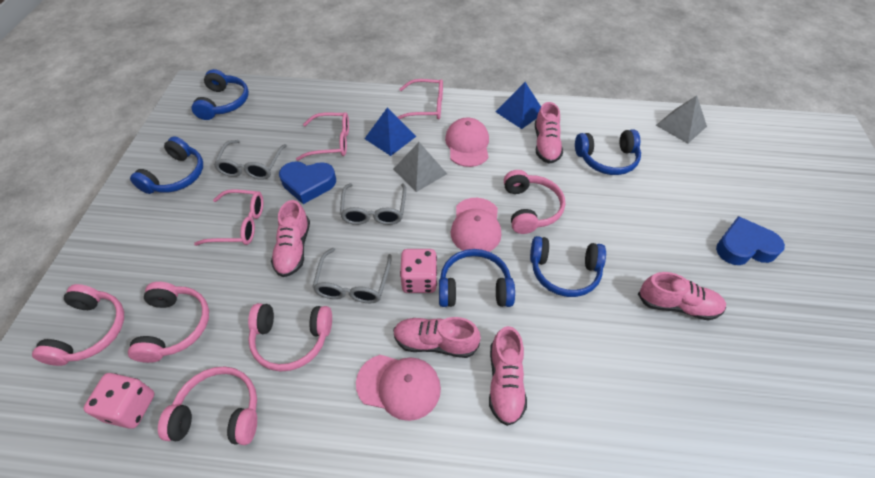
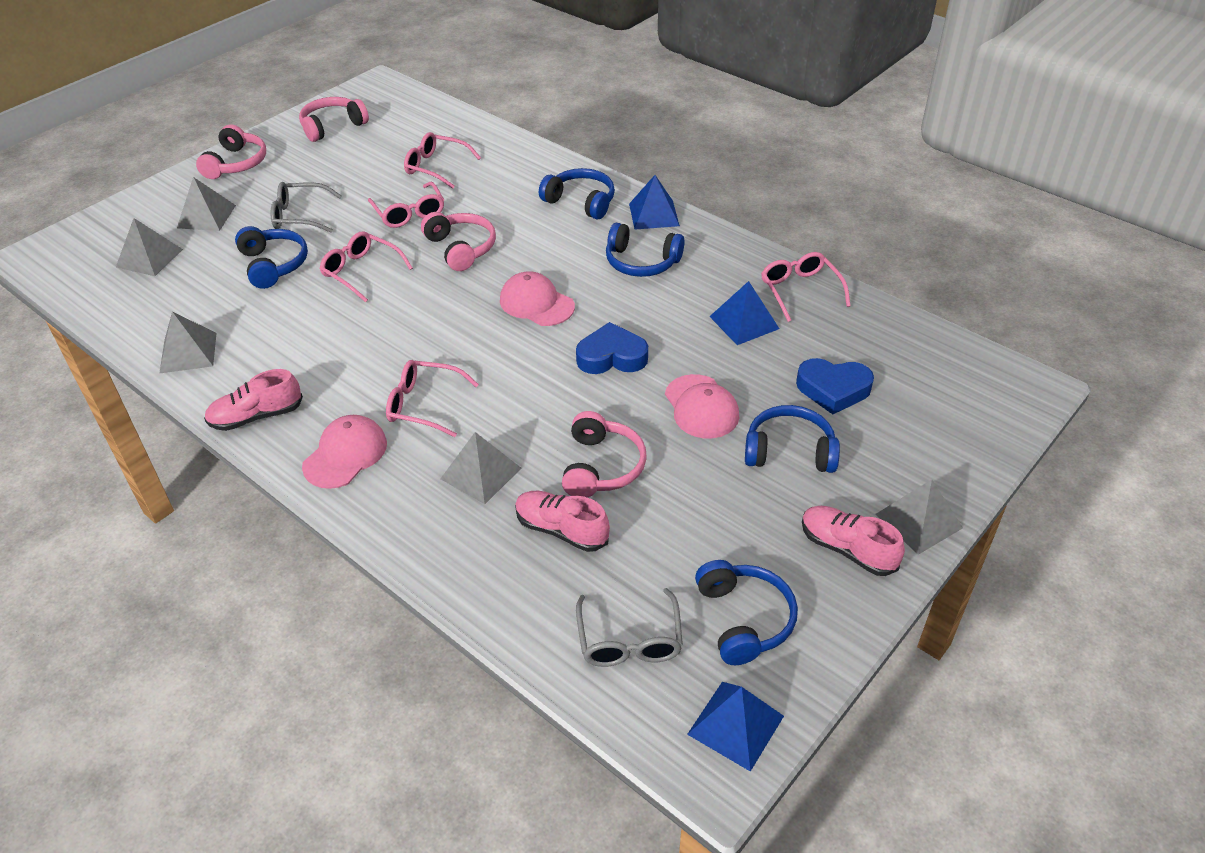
blue pyramid: 2 -> 3
grey glasses: 3 -> 2
grey pyramid: 2 -> 5
pink dice: 2 -> 0
pink glasses: 3 -> 5
pink headphones: 5 -> 4
pink shoe: 5 -> 3

